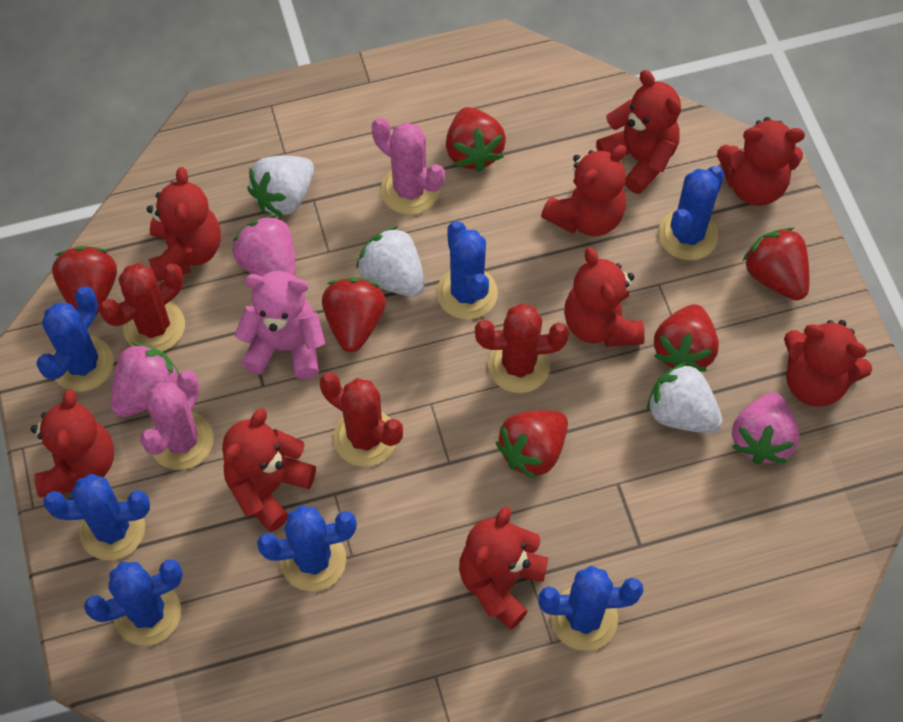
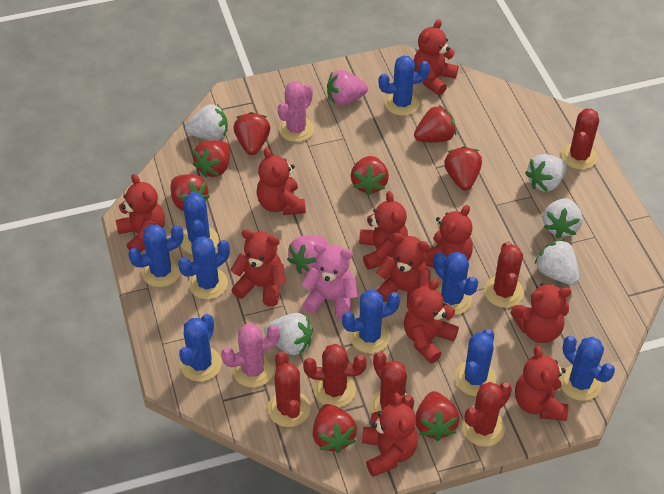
blue cactus: 7 -> 9
pink strawberry: 3 -> 2
red cactus: 3 -> 6
red strawberry: 6 -> 8
red teddy bear: 9 -> 11
white strawberry: 3 -> 5

